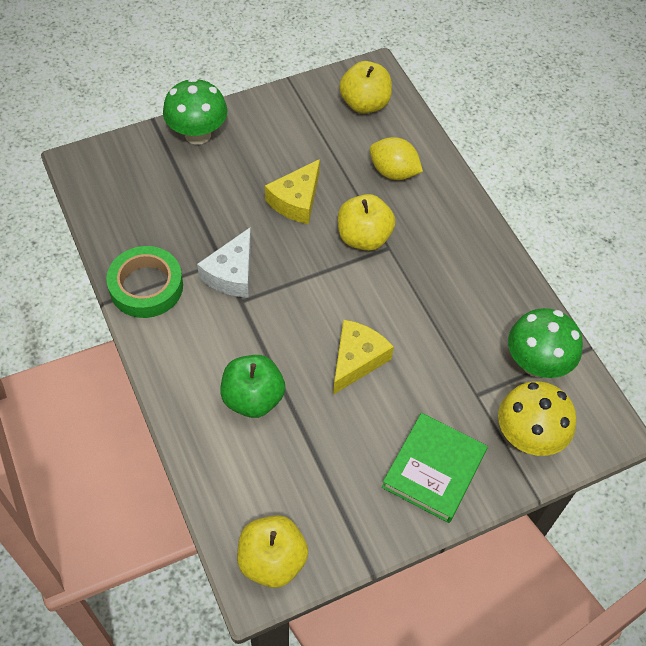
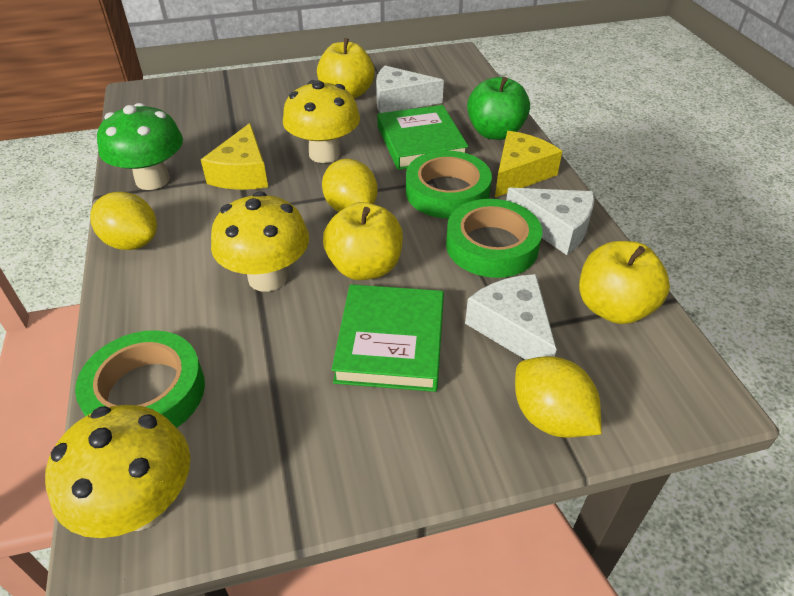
green book: 1 -> 2
green mushroom: 2 -> 1
green tape: 1 -> 3
white cheese: 1 -> 3
yellow lemon: 1 -> 3
yellow mushroom: 1 -> 3

